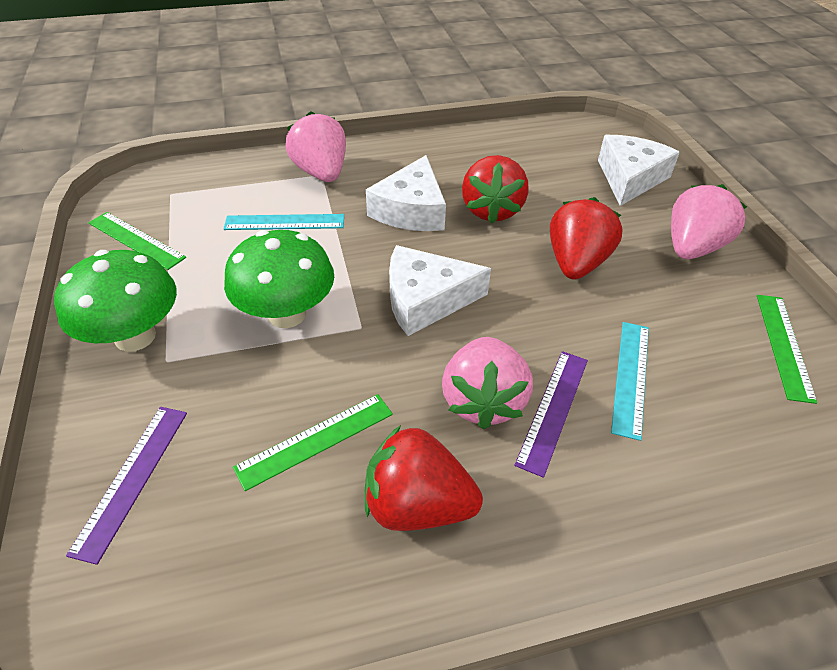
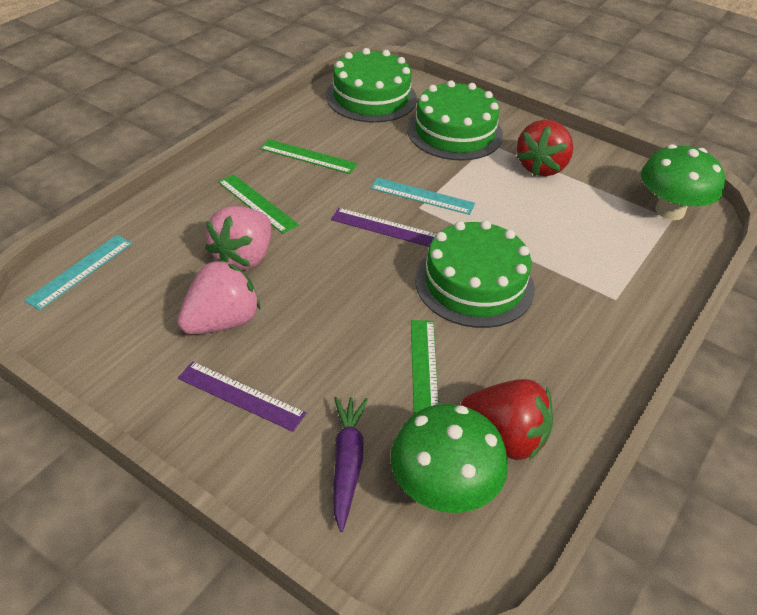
green cake: 0 -> 3
pink strawberry: 3 -> 2
purple carrot: 0 -> 1
red strawberry: 3 -> 2
white cheese: 3 -> 0

